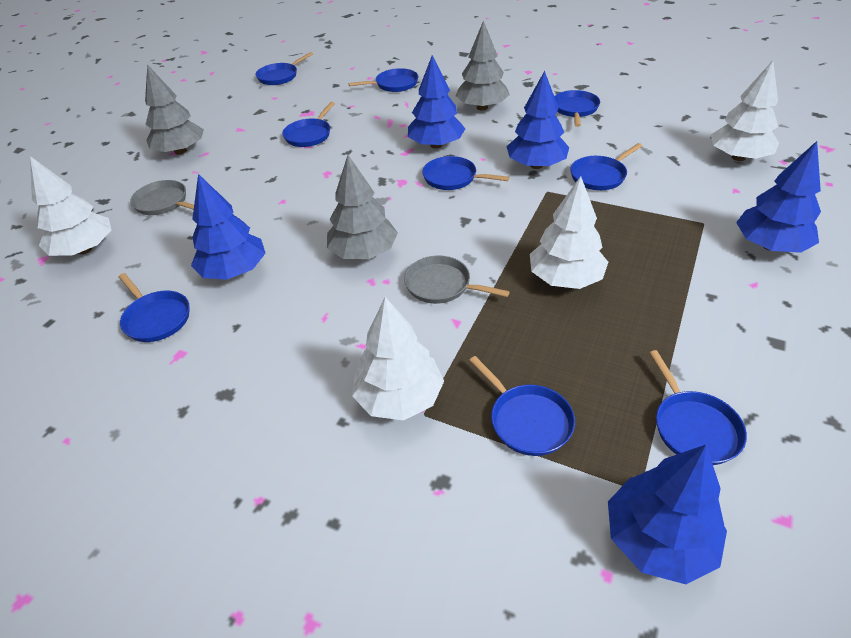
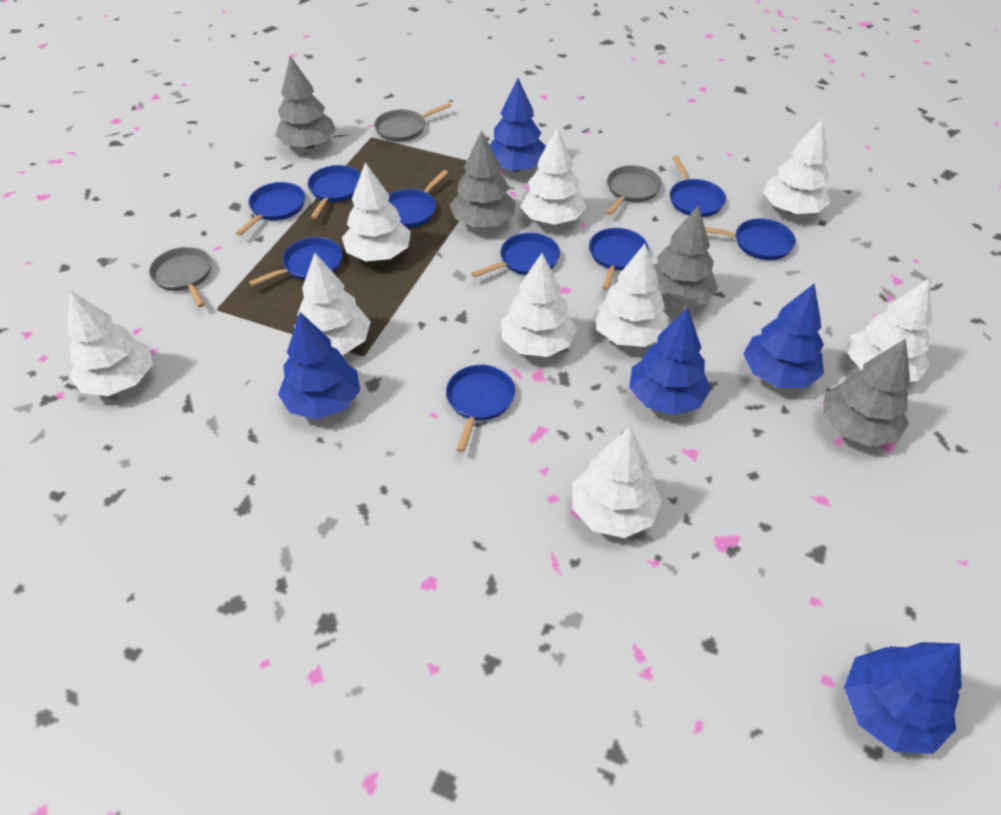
grey pan: 2 -> 3
grey tree: 3 -> 4
white tree: 4 -> 9

